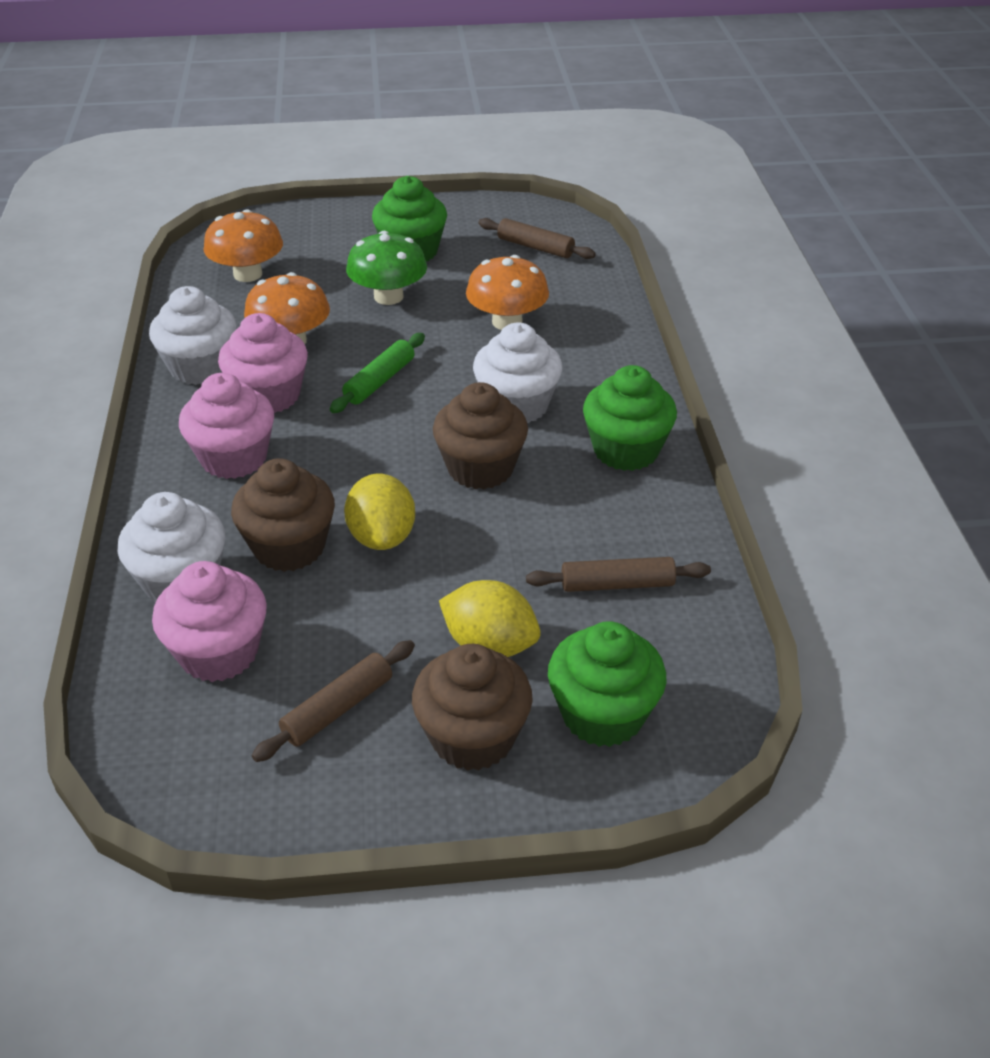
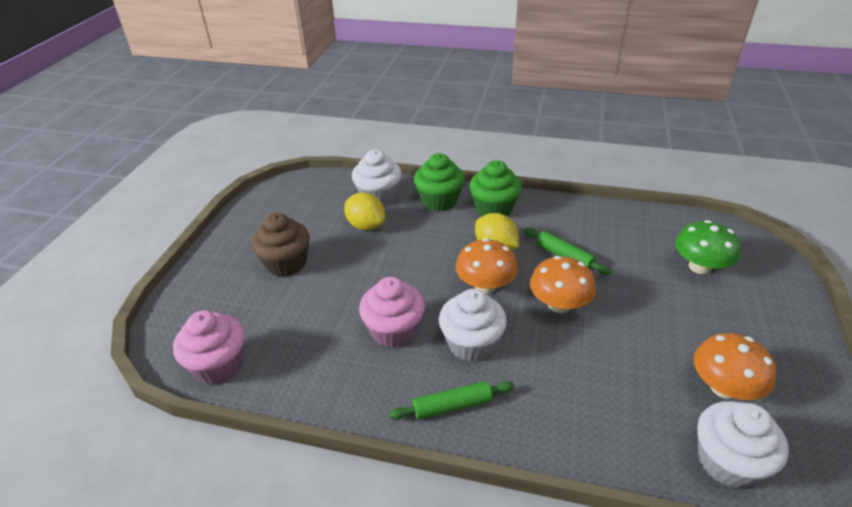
brown cupcake: 3 -> 1
brown rolling pin: 3 -> 0
green cupcake: 3 -> 2
green rolling pin: 1 -> 2
pink cupcake: 3 -> 2

